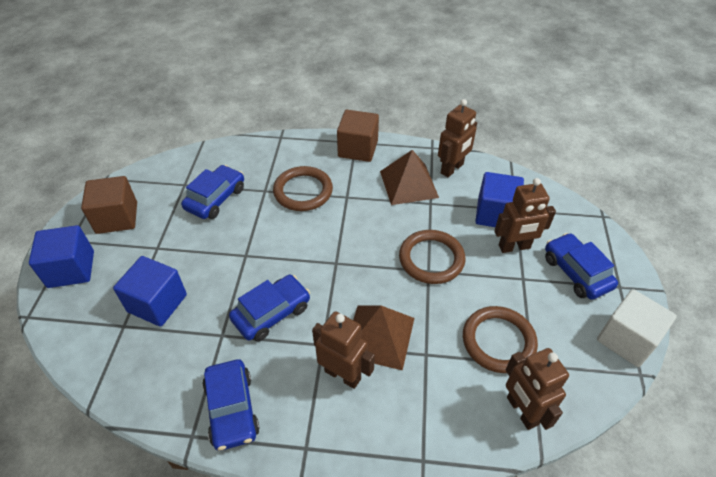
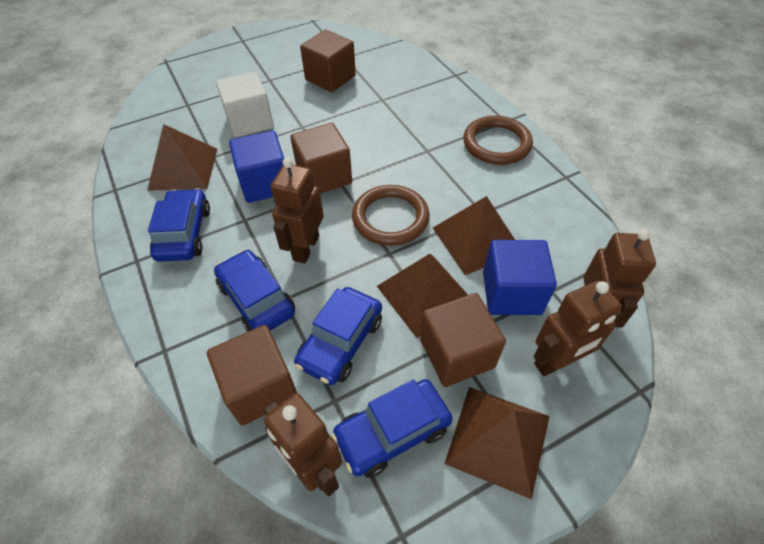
blue cube: 3 -> 2
brown cube: 2 -> 4
brown pyramid: 2 -> 4
brown ring: 3 -> 2

